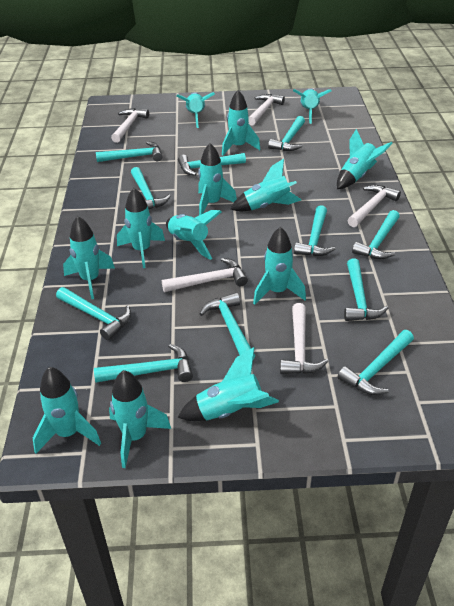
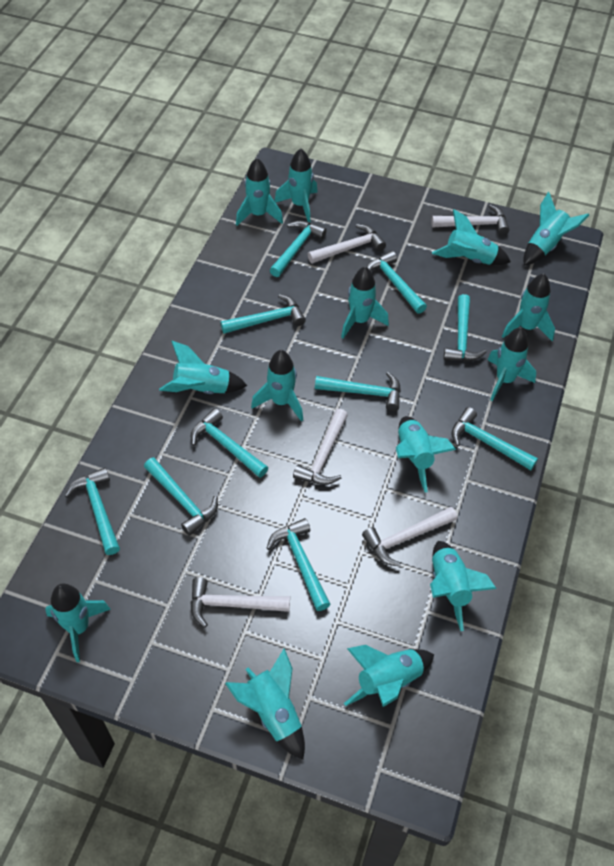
turquoise hammer: 11 -> 10
turquoise rocket: 13 -> 14

